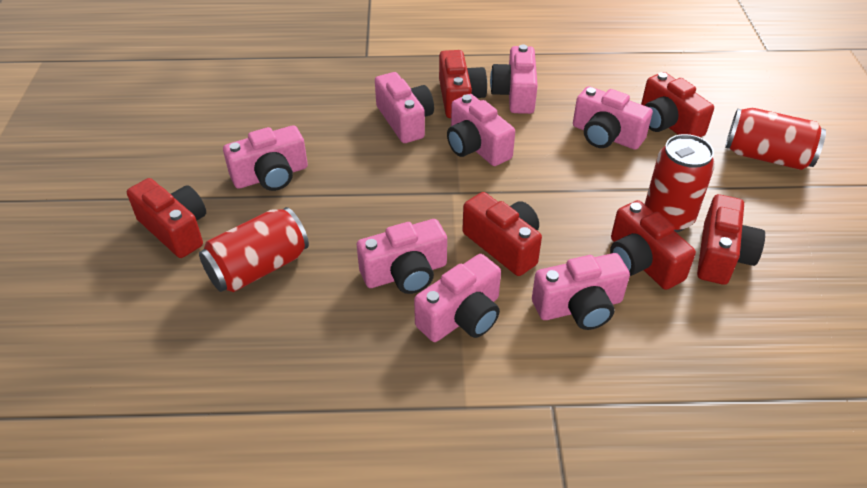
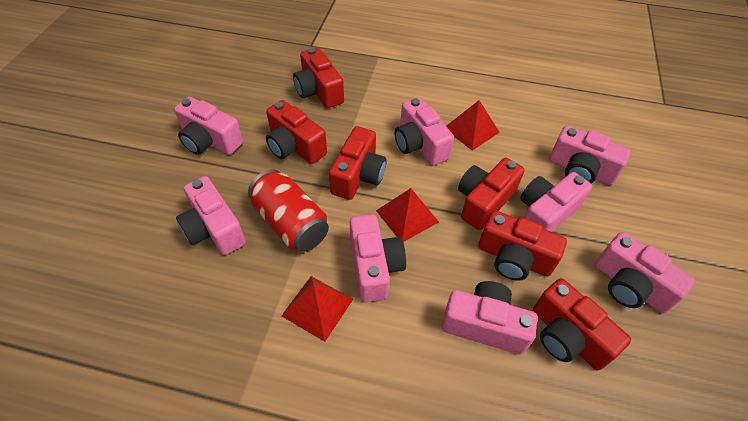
red can: 3 -> 1
red pyramid: 0 -> 3

